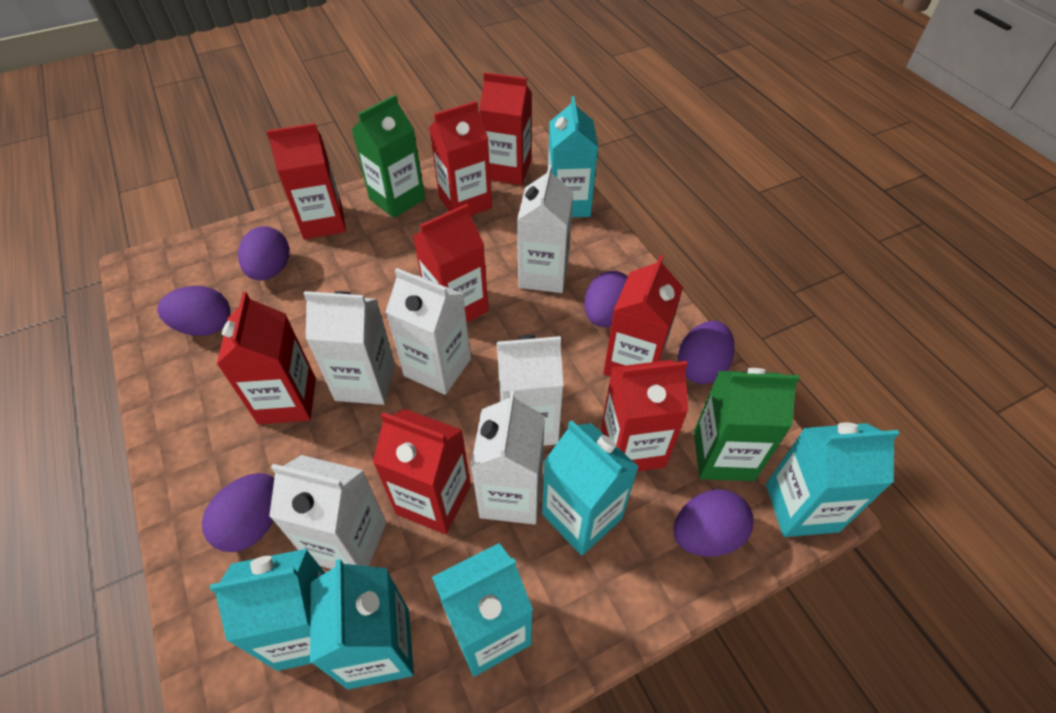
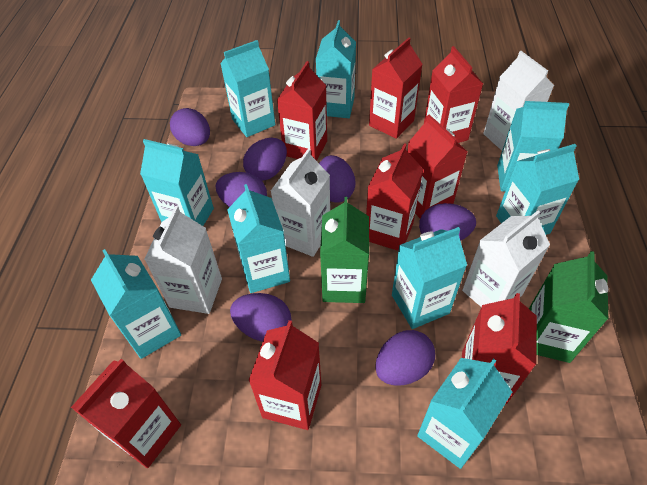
purple egg: 6 -> 7
turquoise carton: 6 -> 9
white carton: 6 -> 4

